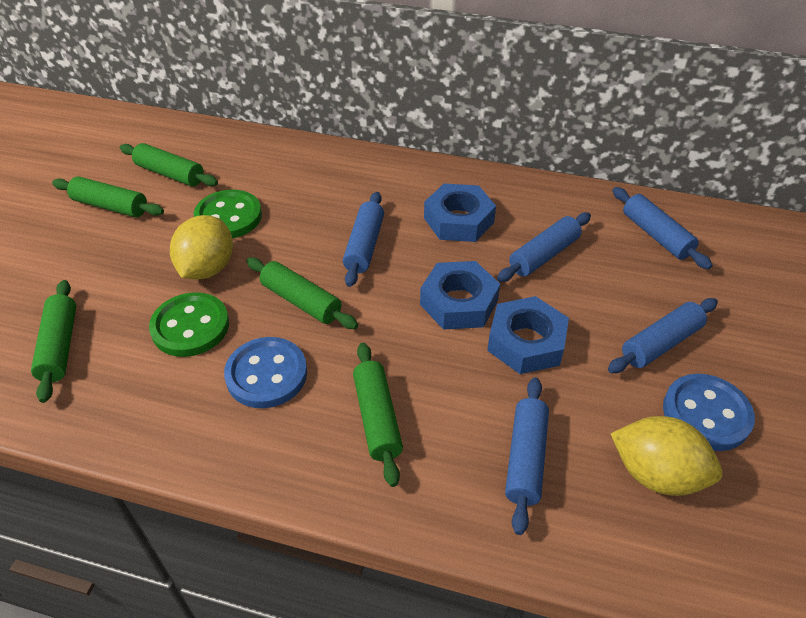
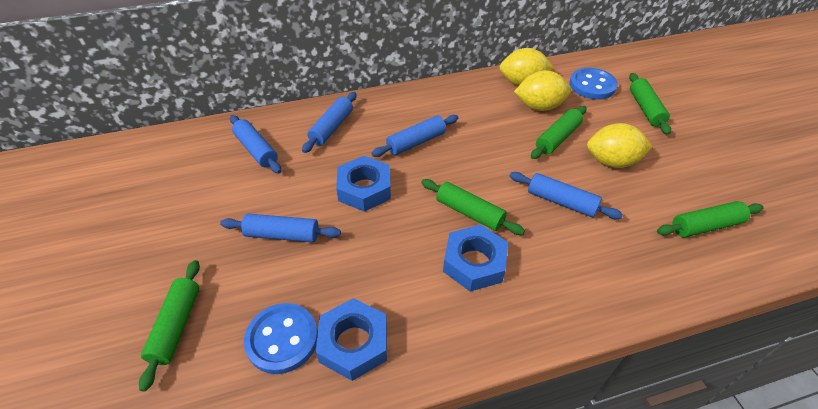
green button: 2 -> 0
yellow lemon: 2 -> 3

